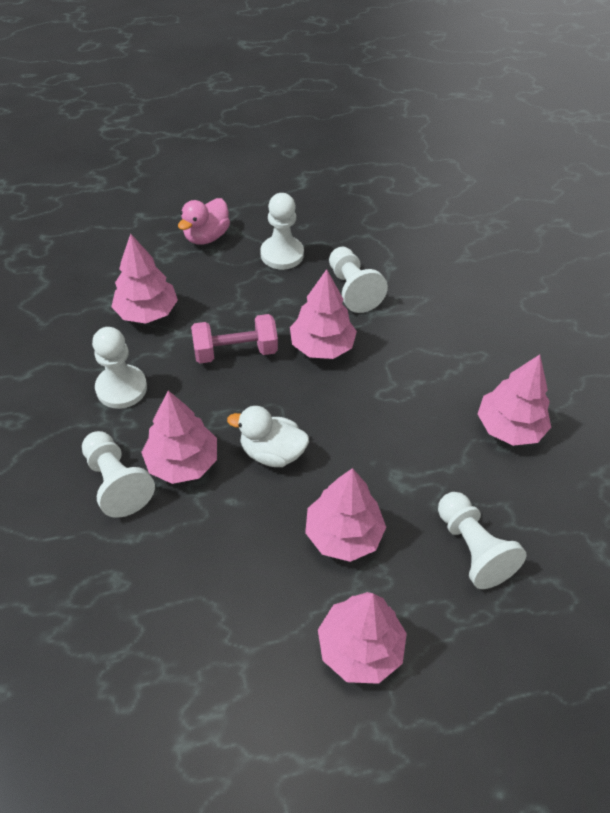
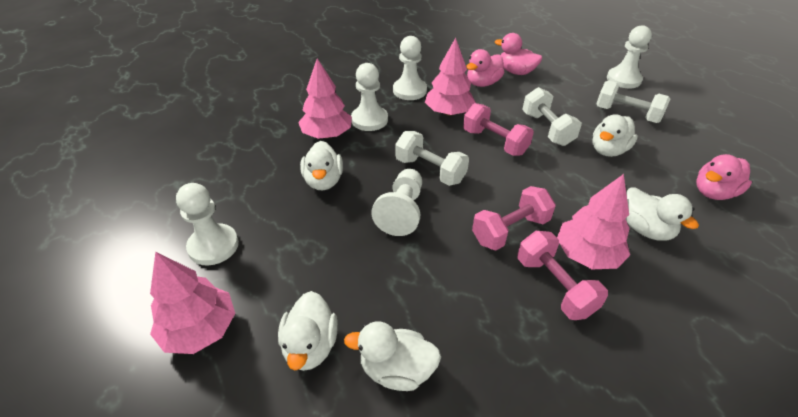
pink duck: 1 -> 3
pink dumbbell: 1 -> 3
pink tree: 6 -> 4
white duck: 1 -> 5
white dumbbell: 0 -> 3

